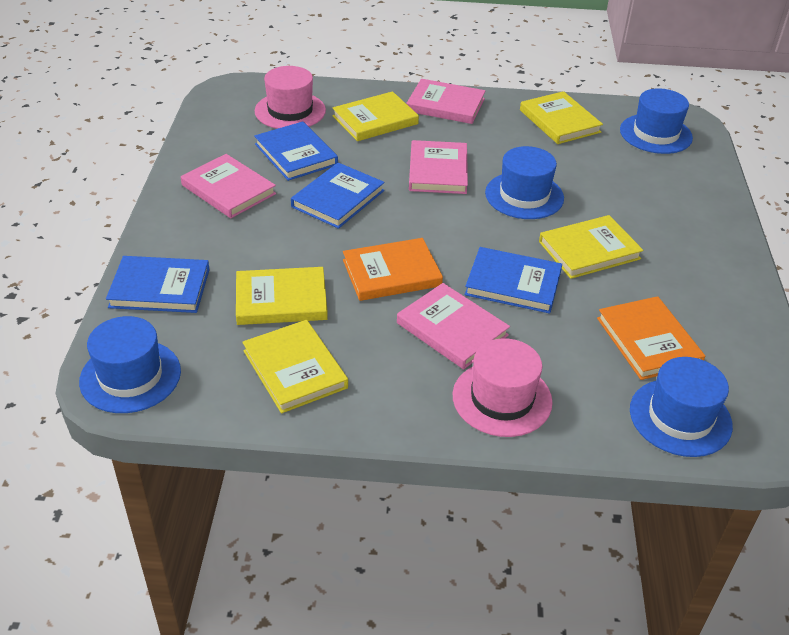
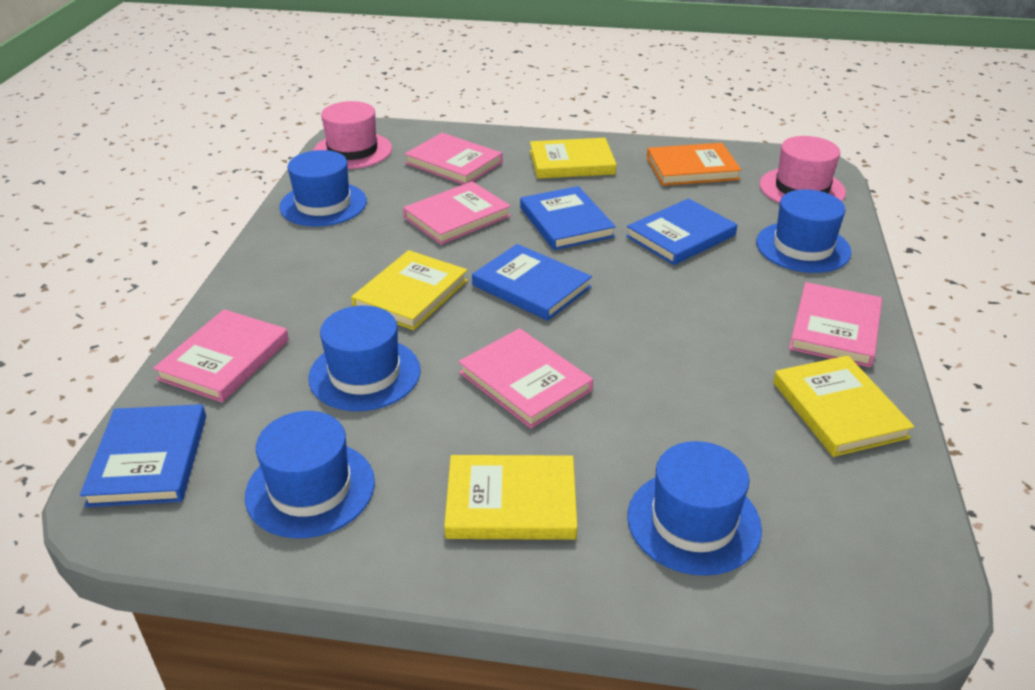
blue hat: 4 -> 5
orange book: 2 -> 1
pink book: 4 -> 5
yellow book: 5 -> 4

